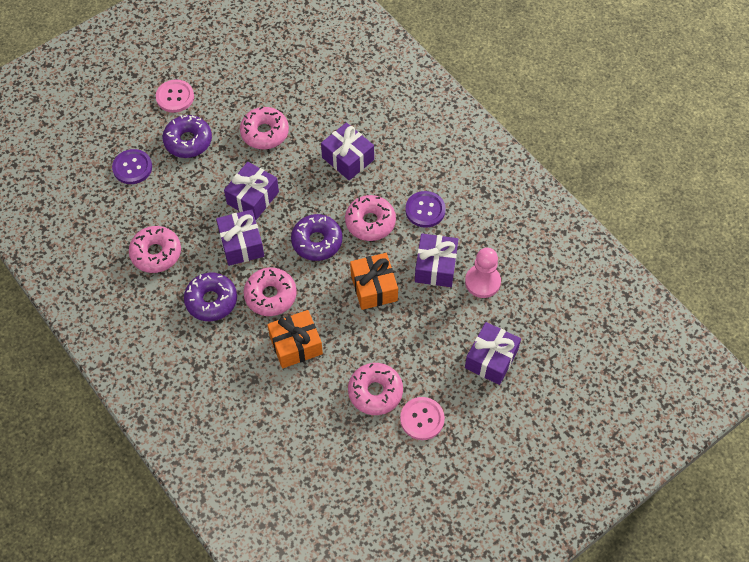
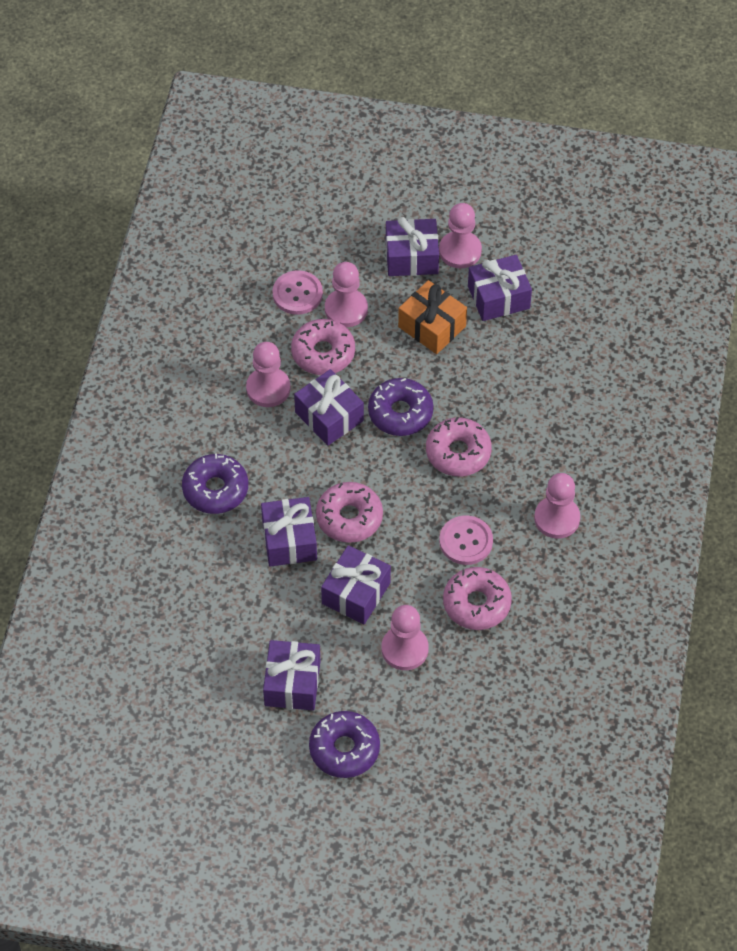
orange gift: 2 -> 1
pink donut: 5 -> 4
pink pawn: 1 -> 5
purple button: 2 -> 0
purple gift: 5 -> 6

